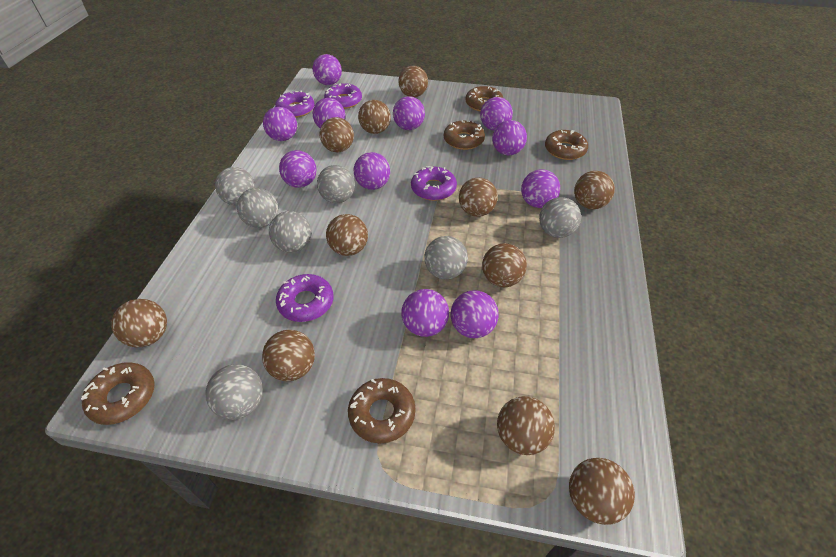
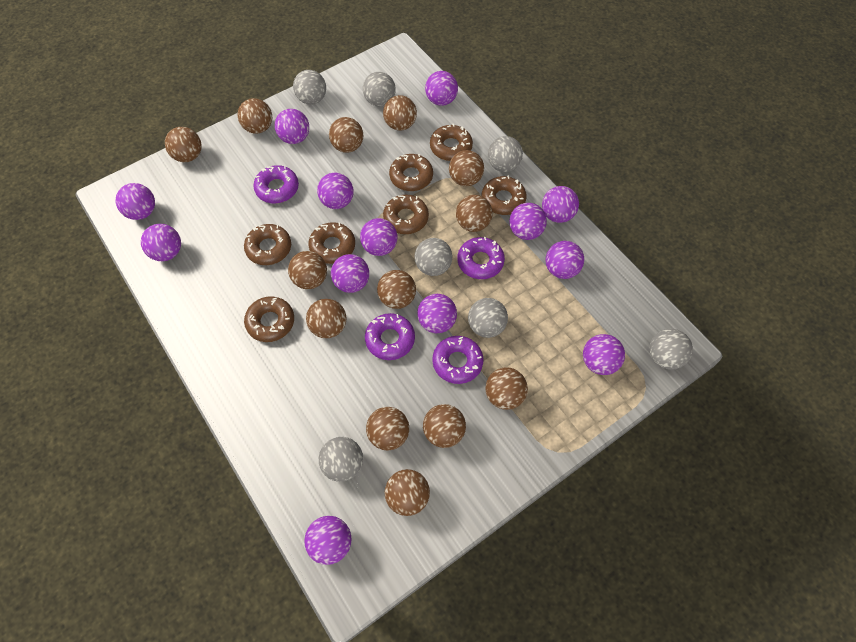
brown ball: 11 -> 13
brown donut: 5 -> 7
purple ball: 11 -> 13

